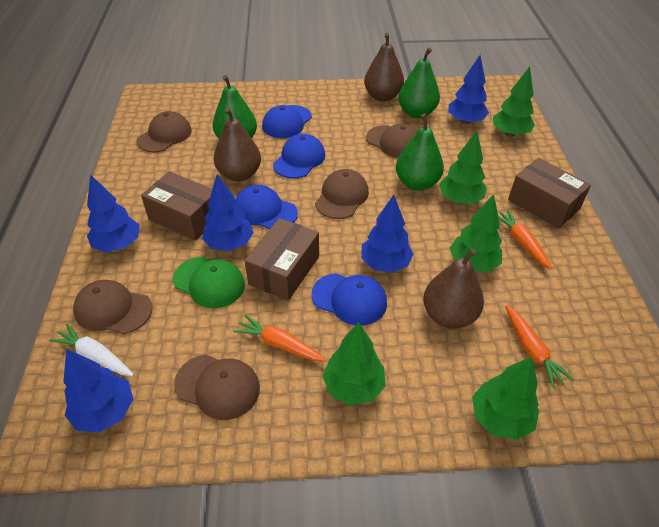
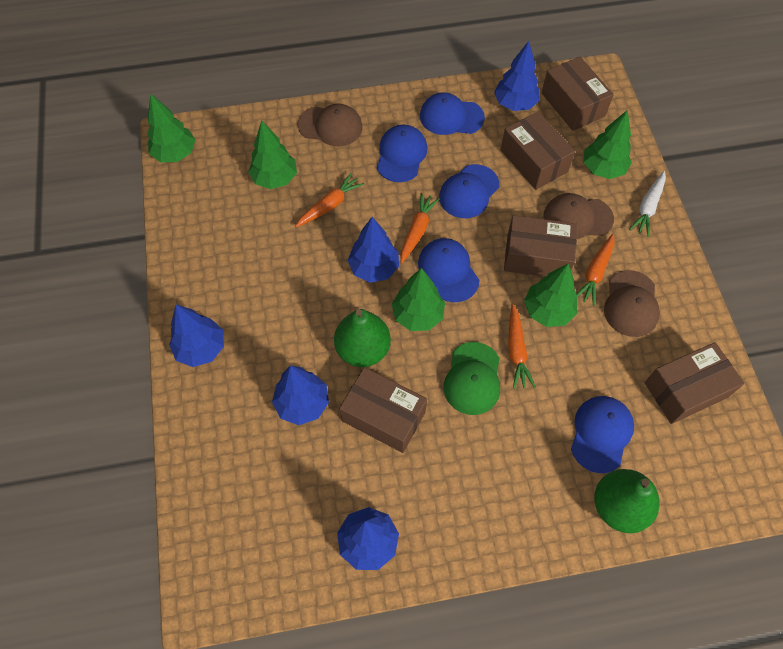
blue cap: 4 -> 5
brown box: 3 -> 5
brown cap: 5 -> 3
brown pear: 3 -> 0
green pear: 3 -> 2
orange carrot: 3 -> 4

